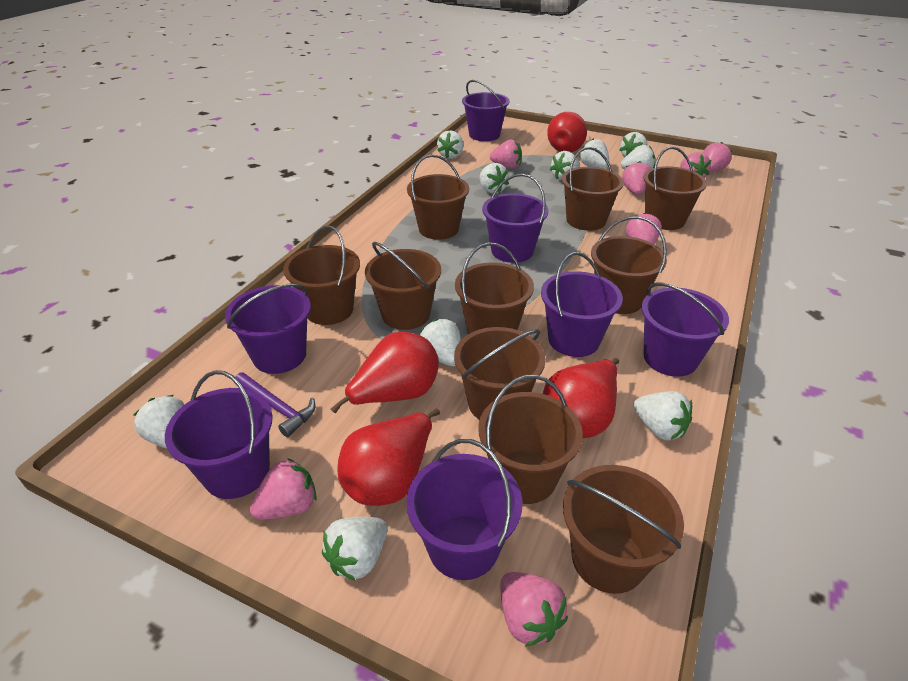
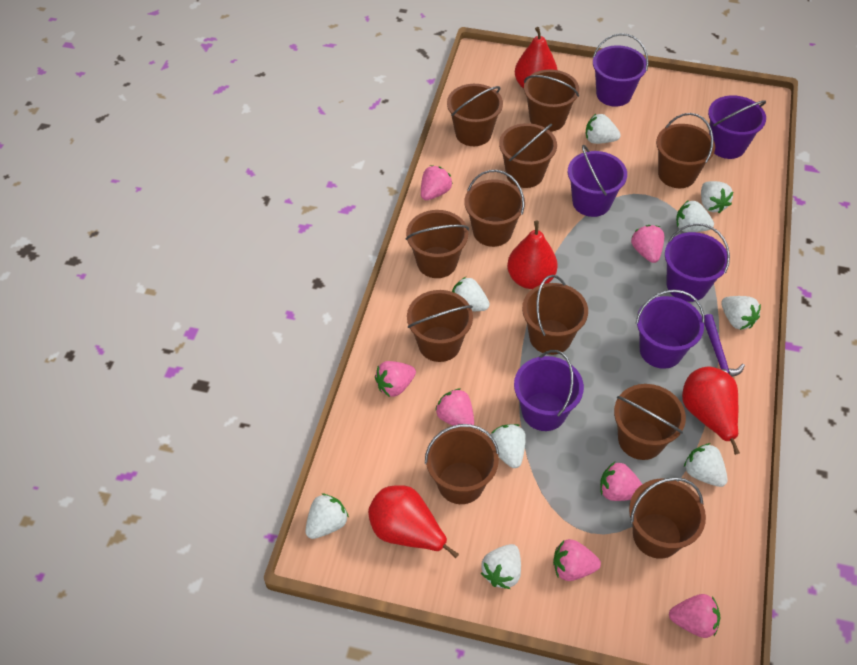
brown bucket: 10 -> 11
purple bucket: 7 -> 6
white strawberry: 10 -> 9

